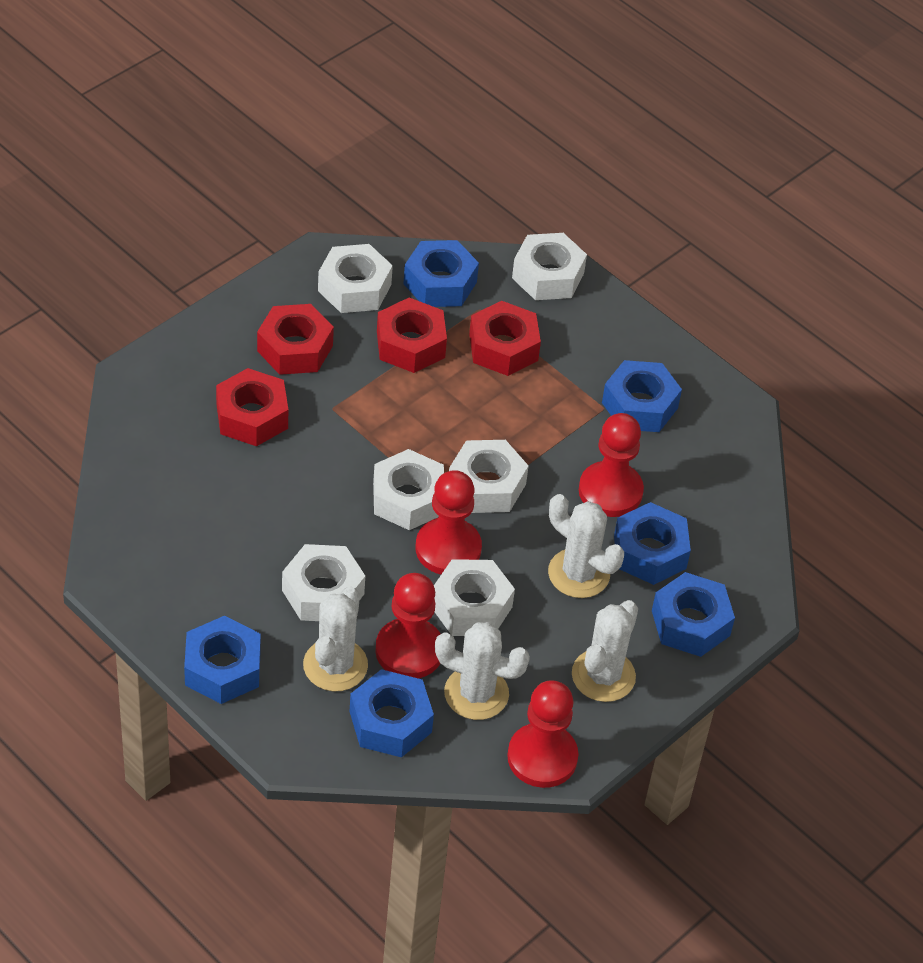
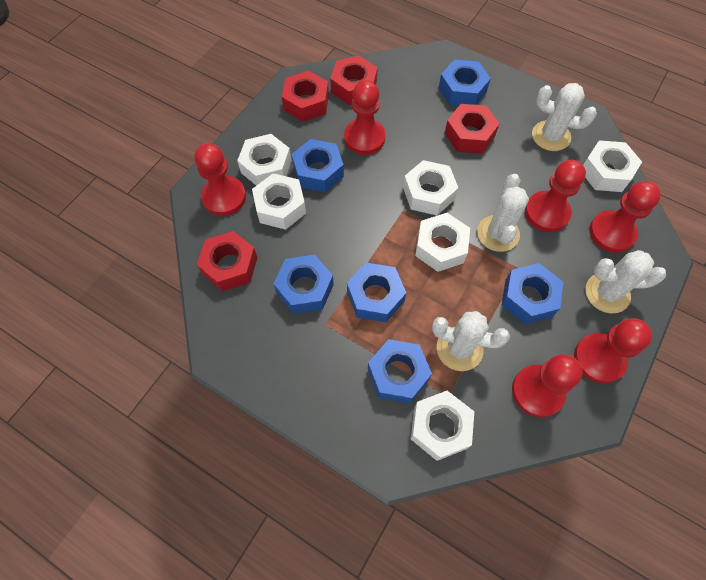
red pawn: 4 -> 6

